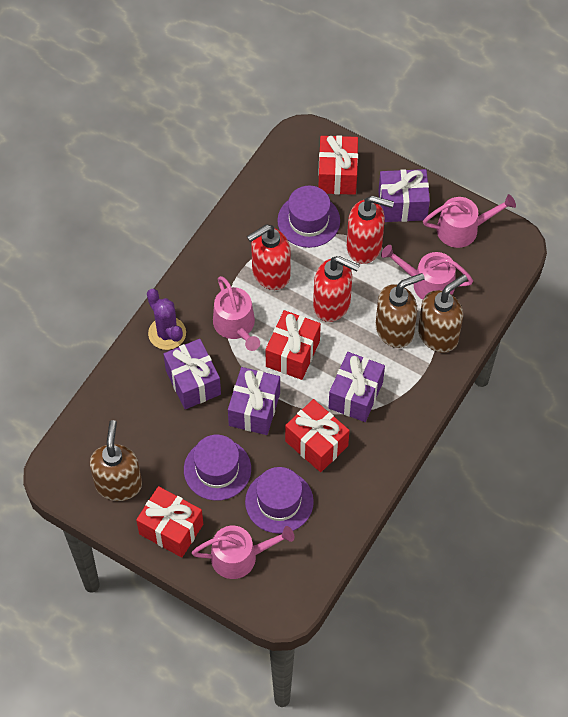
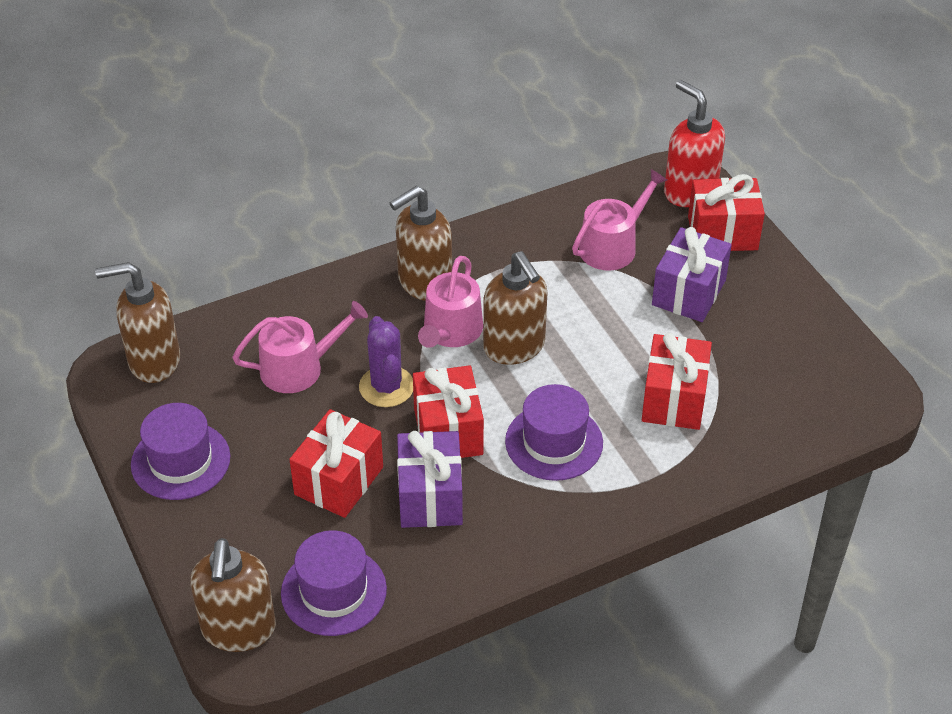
brown soap dispenser: 3 -> 4
pink watering can: 4 -> 3
purple gift: 4 -> 2
red soap dispenser: 3 -> 1

